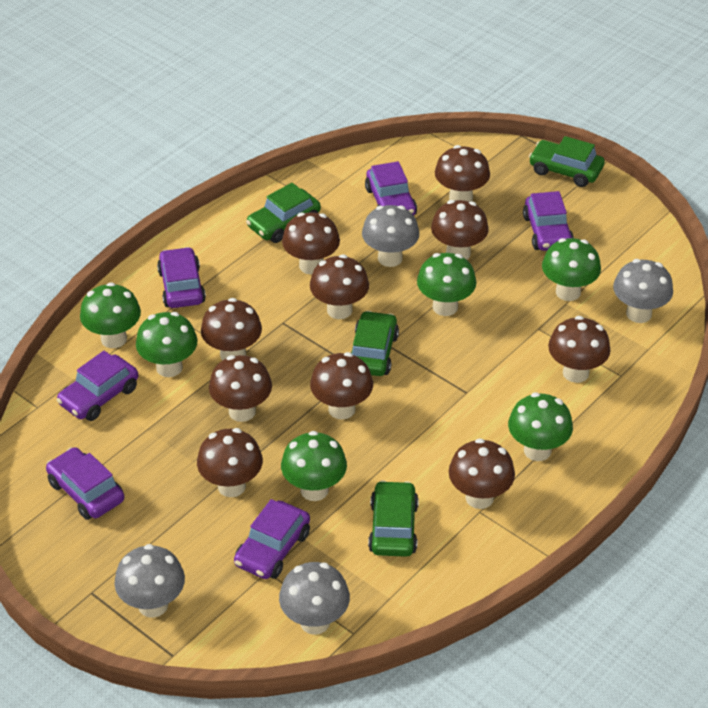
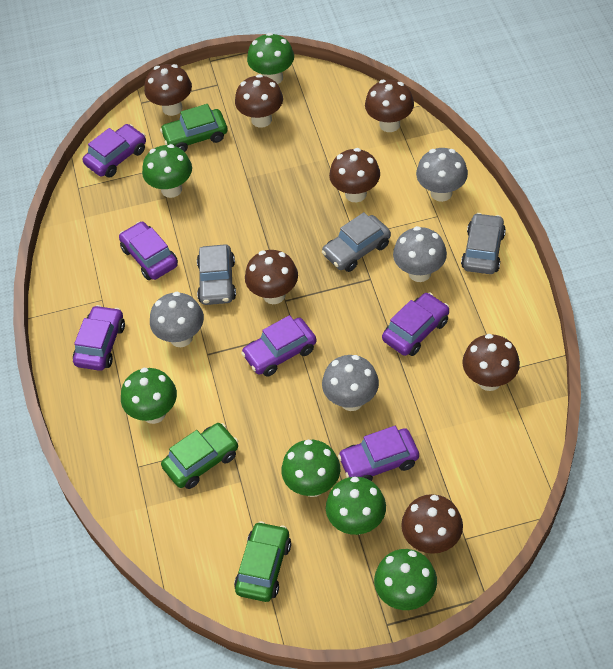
brown mushroom: 10 -> 7
green car: 4 -> 3
grey car: 0 -> 3

